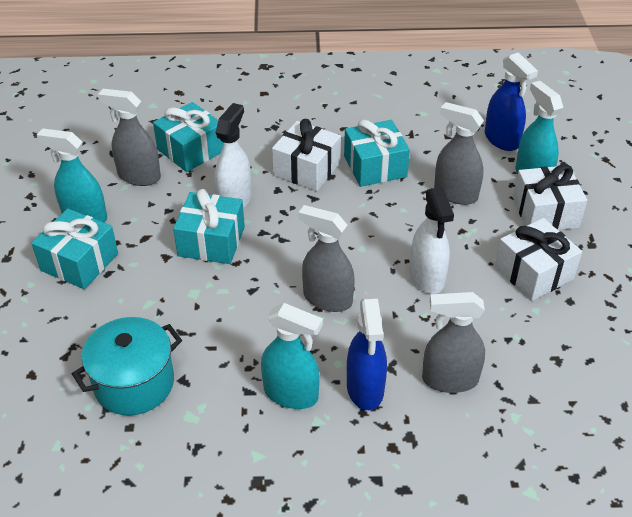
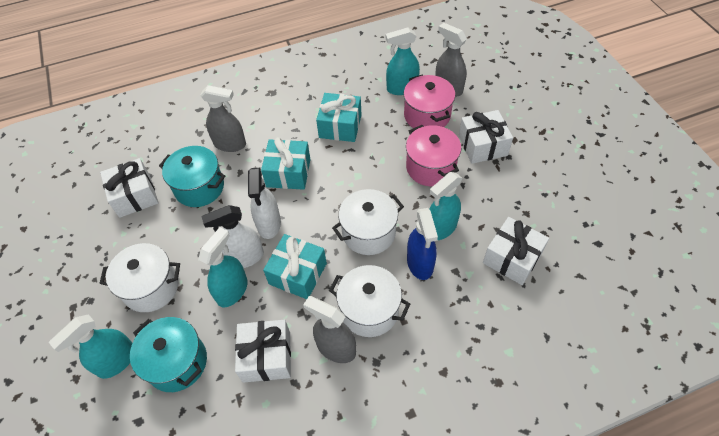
blue spray bottle: 2 -> 1
grey spray bottle: 4 -> 3
pink pot: 0 -> 2
turquoise gift: 4 -> 3
turquoise pot: 1 -> 2
turquoise spray bottle: 3 -> 4
white gift: 3 -> 4
white pot: 0 -> 3

